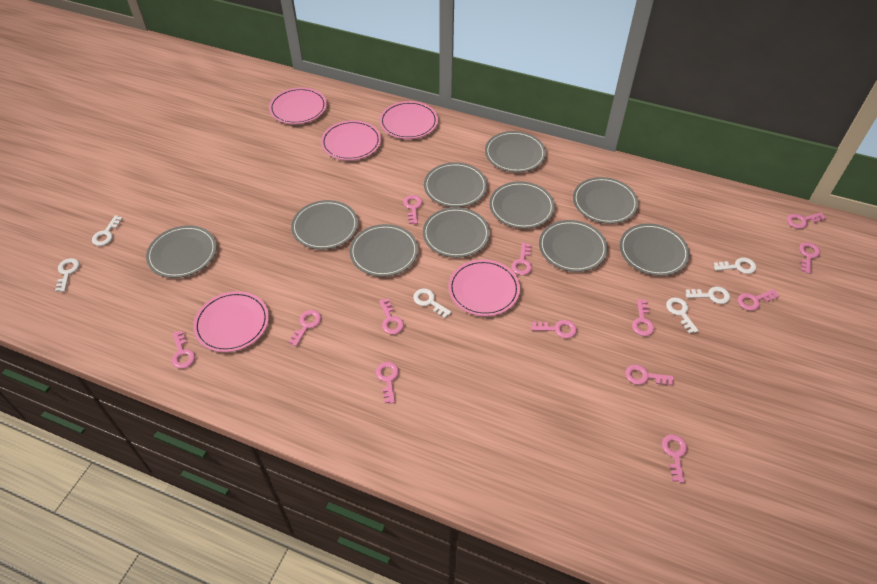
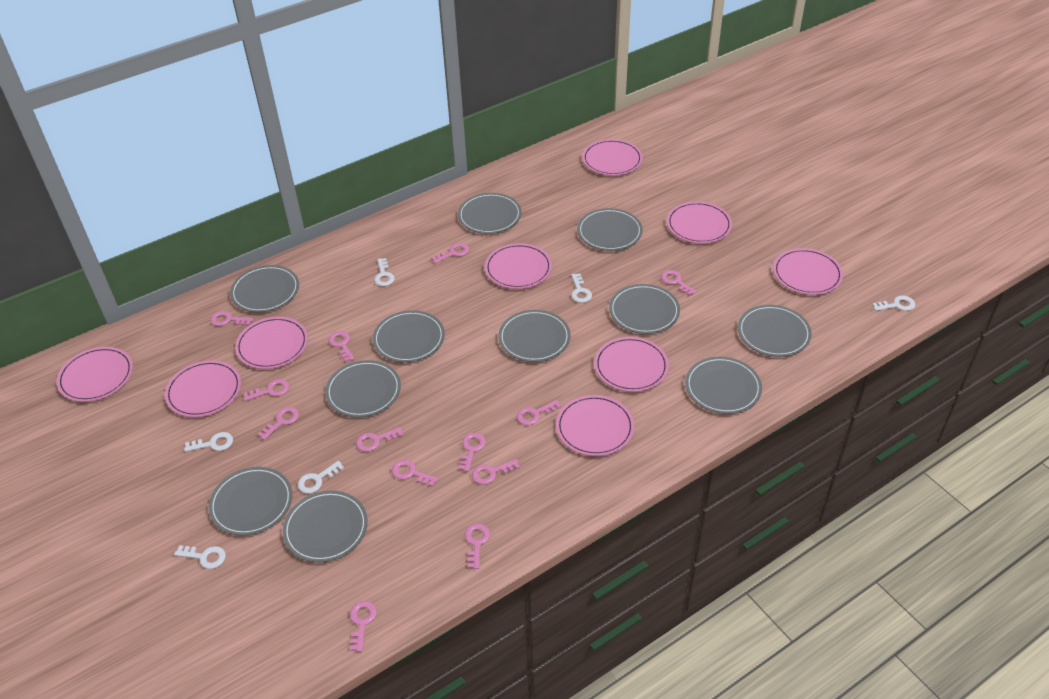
grey plate: 10 -> 11
pink plate: 5 -> 9

